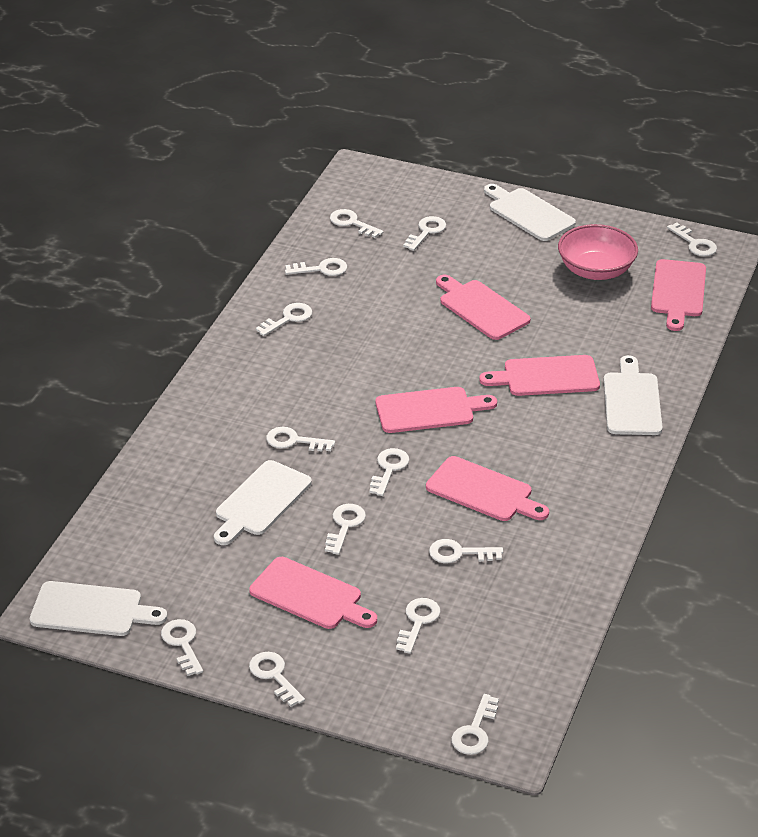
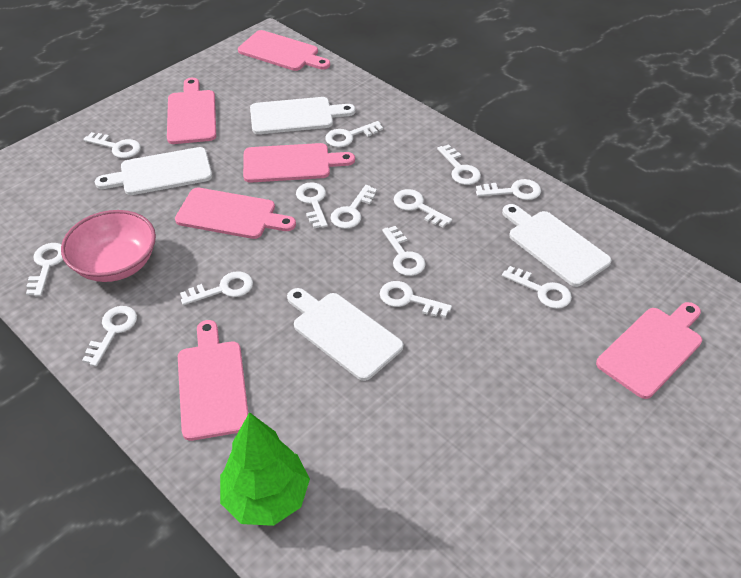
green tree: 0 -> 1

